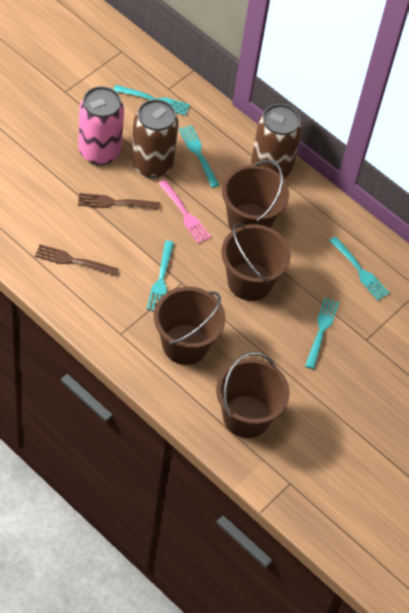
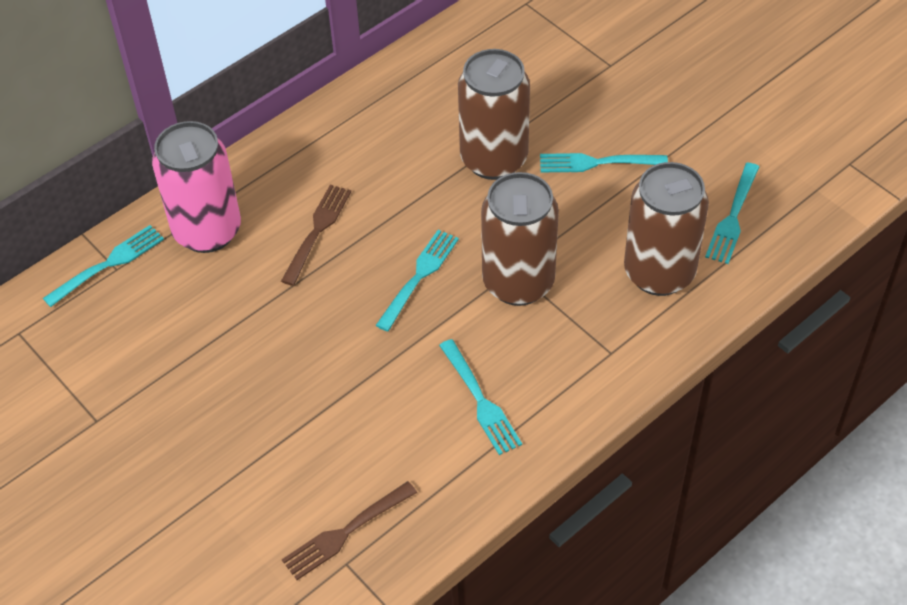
brown bucket: 4 -> 0
brown can: 2 -> 3
pink fork: 1 -> 0

